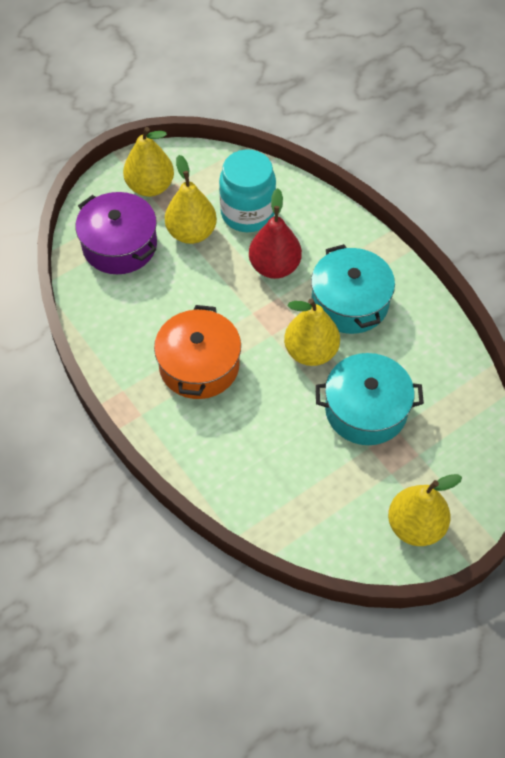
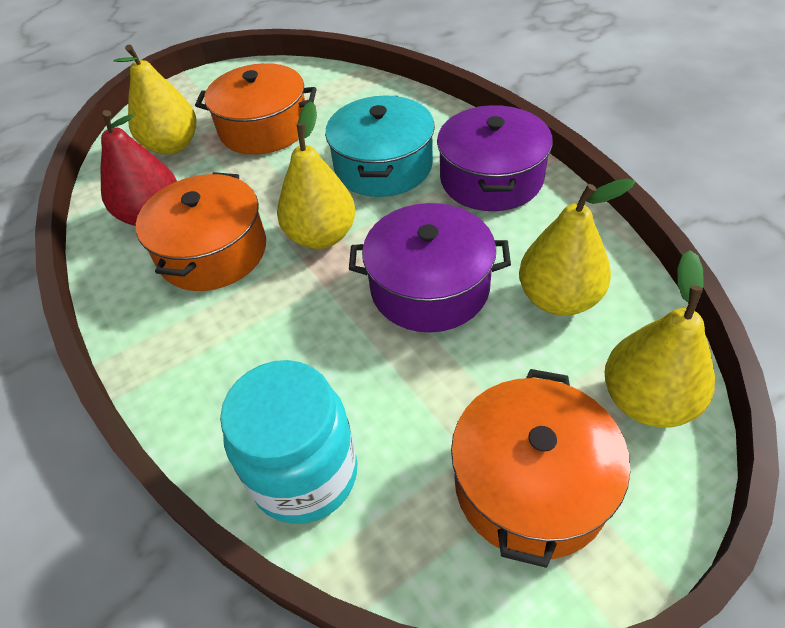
orange pot: 1 -> 3
purple pot: 1 -> 2
turquoise pot: 2 -> 1

